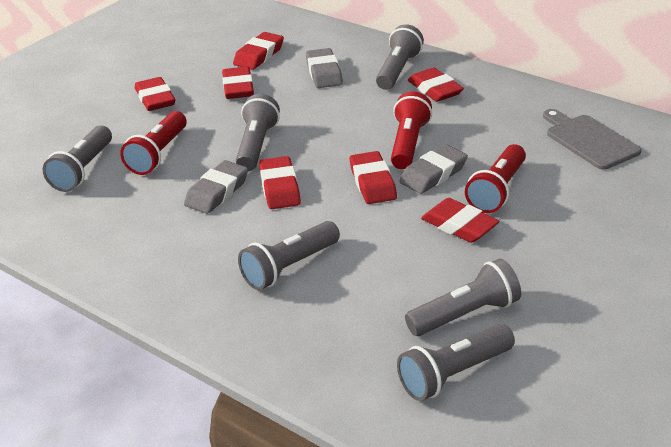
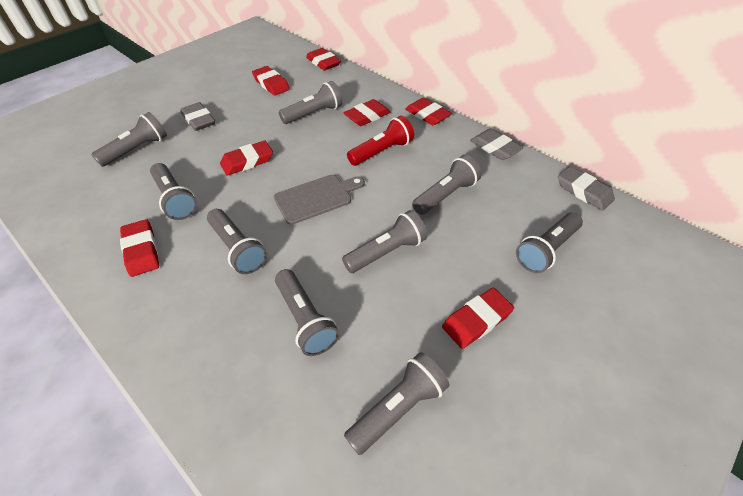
grey flashlight: 6 -> 9
red flashlight: 3 -> 1

